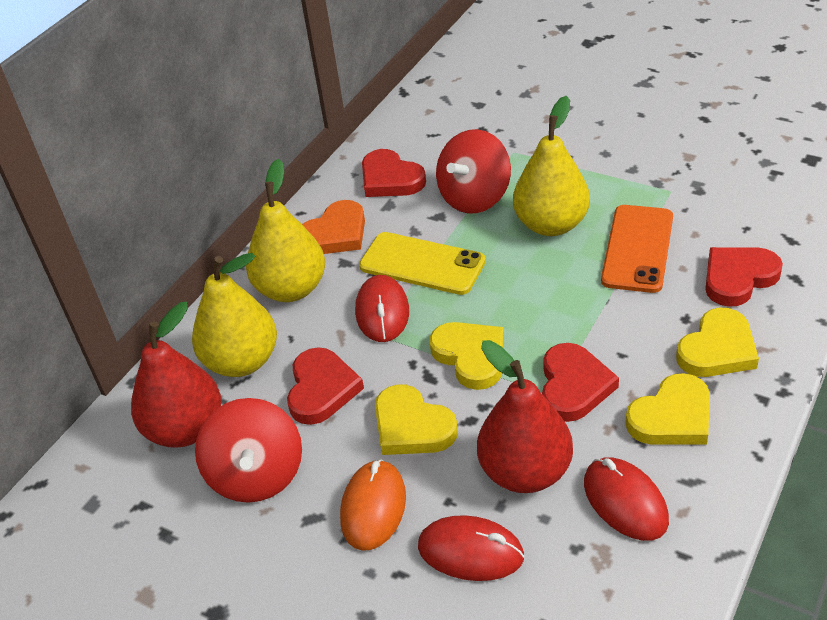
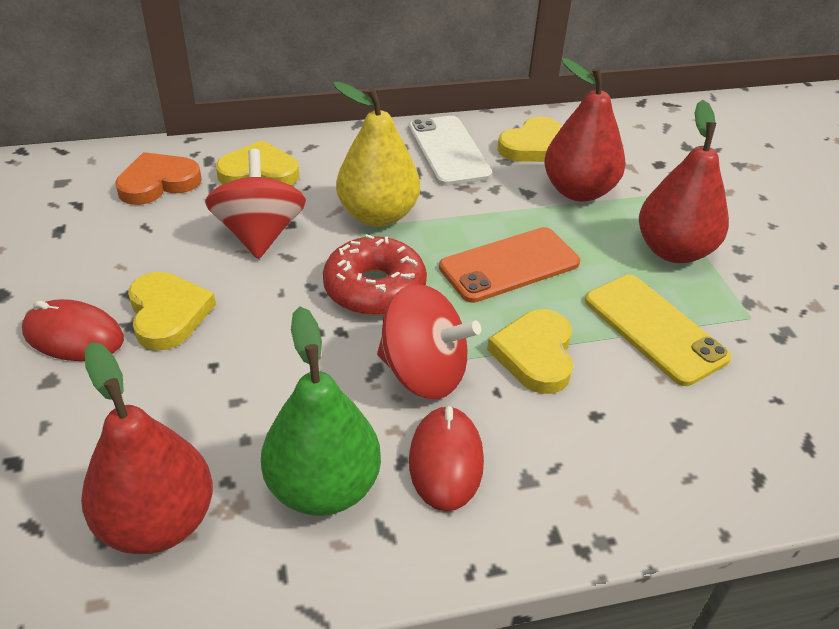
green pear: 0 -> 1
orange mouse: 1 -> 0
red donut: 0 -> 1
red heart: 4 -> 0
red mouse: 3 -> 2
red pear: 2 -> 3
white phone: 0 -> 1
yellow pear: 3 -> 1

